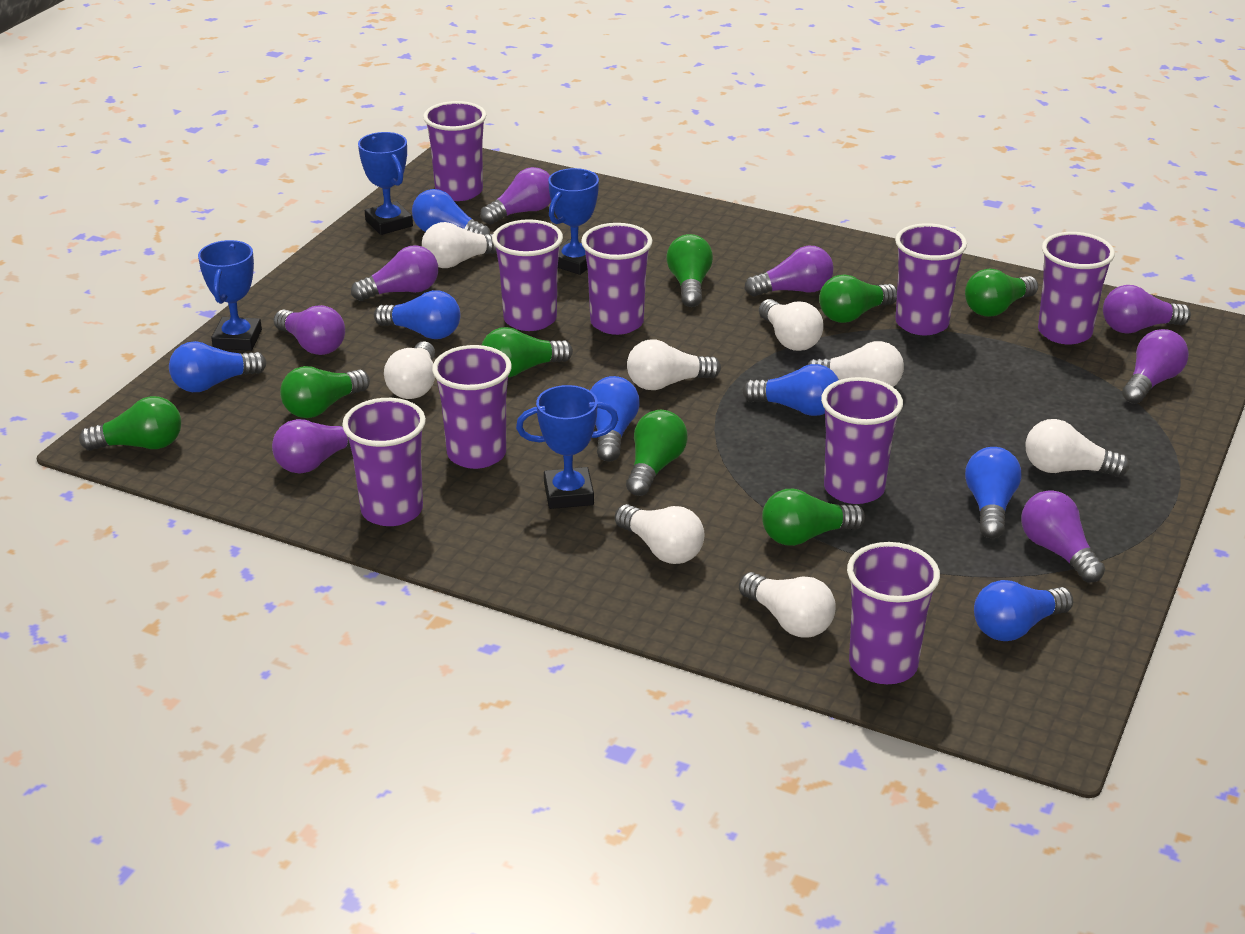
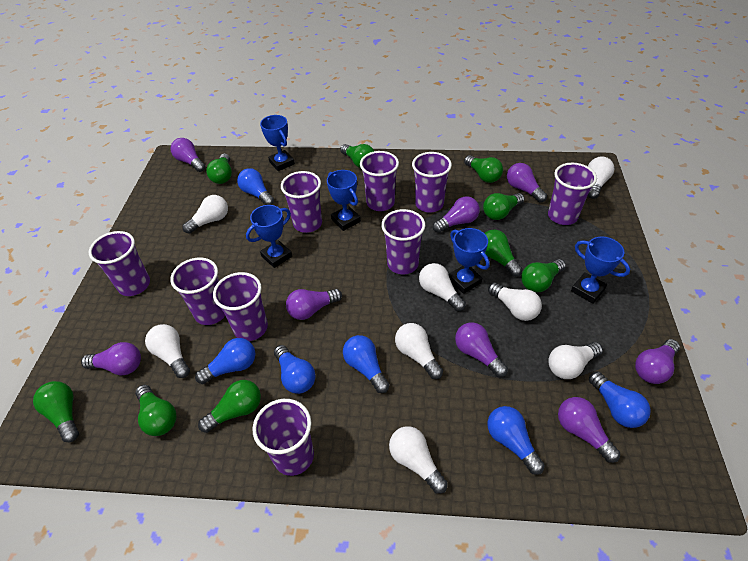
blue light bulb: 7 -> 6
blue trophy: 4 -> 5
green light bulb: 8 -> 9

